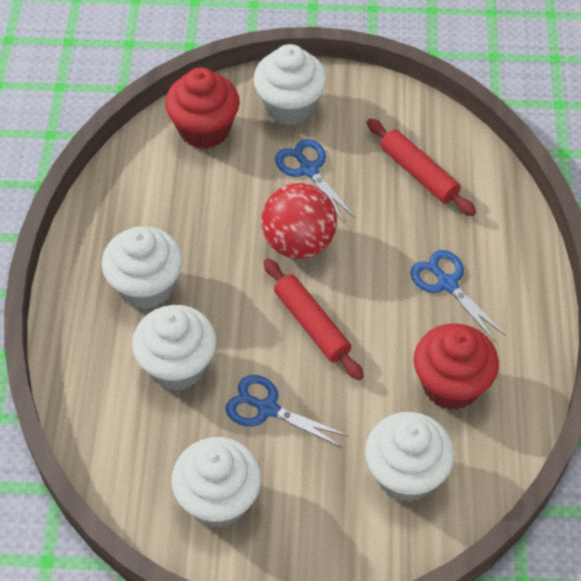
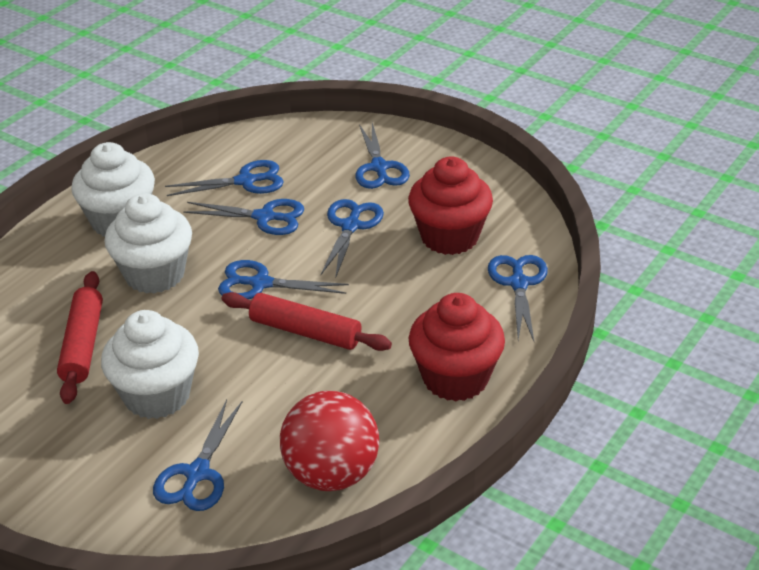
blue scissors: 3 -> 7
white cupcake: 5 -> 3

